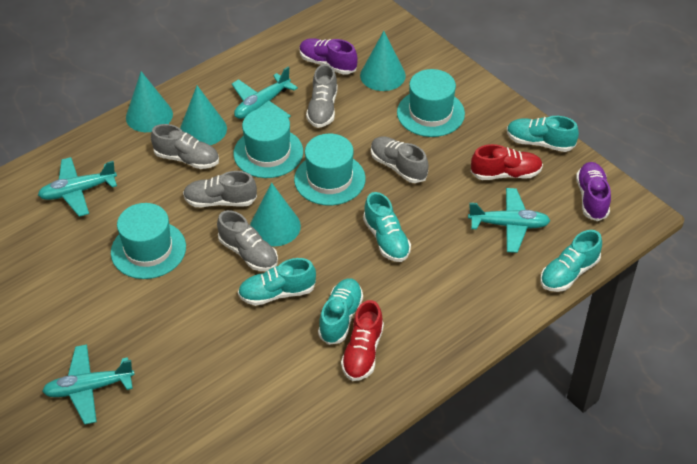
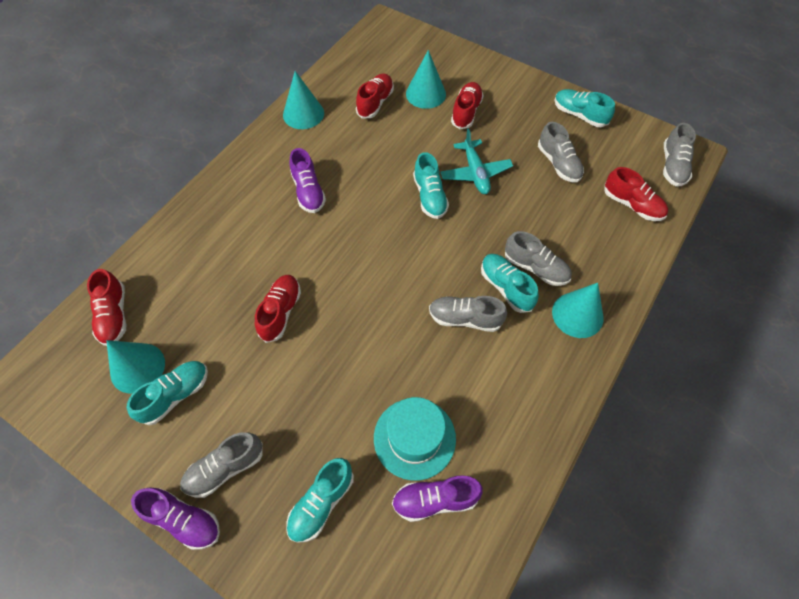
purple shoe: 2 -> 3
red shoe: 2 -> 5
turquoise hat: 4 -> 1
turquoise plane: 4 -> 1

